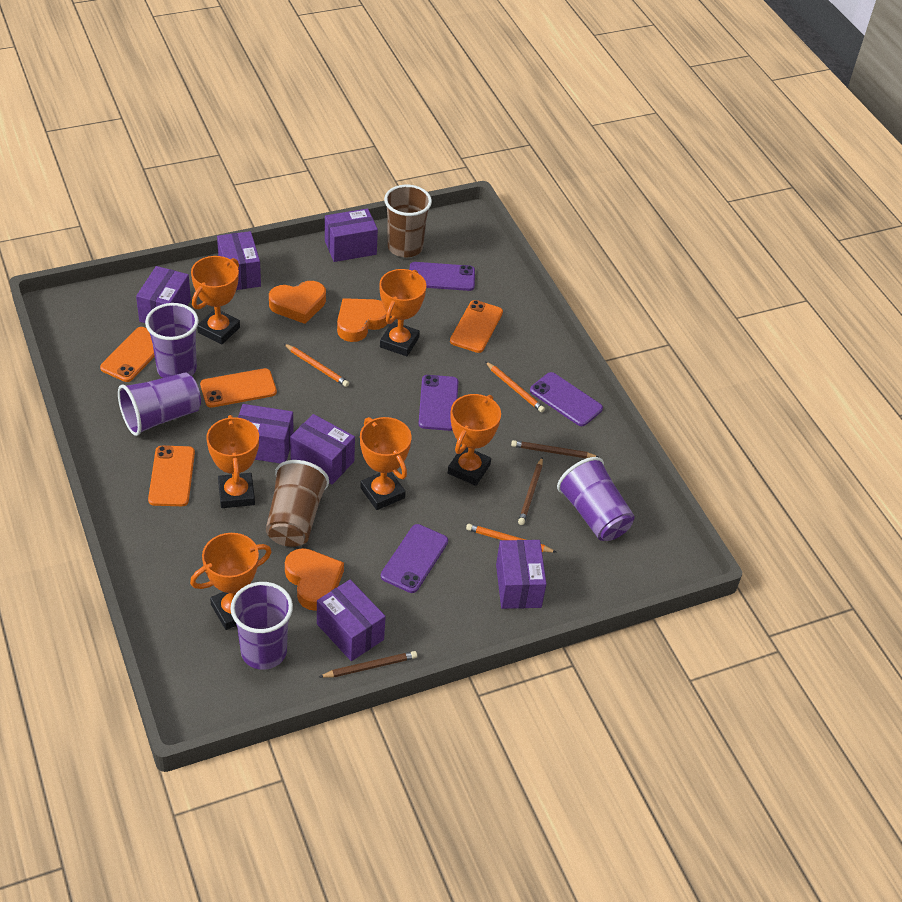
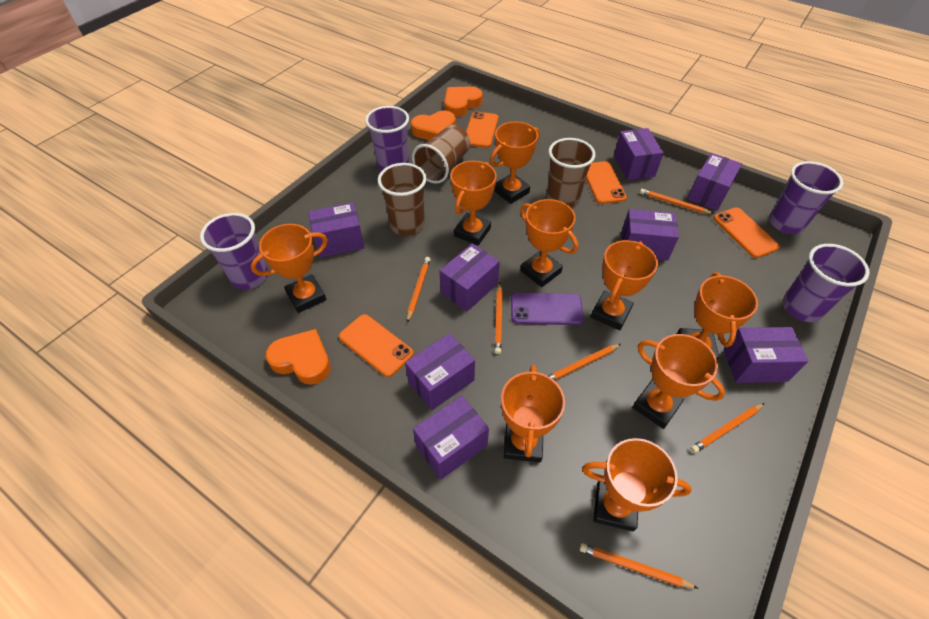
brown cup: 2 -> 3
brown pencil: 3 -> 0
orange pencil: 3 -> 6
orange trophy: 6 -> 9
purple box: 7 -> 8
purple phone: 4 -> 1

